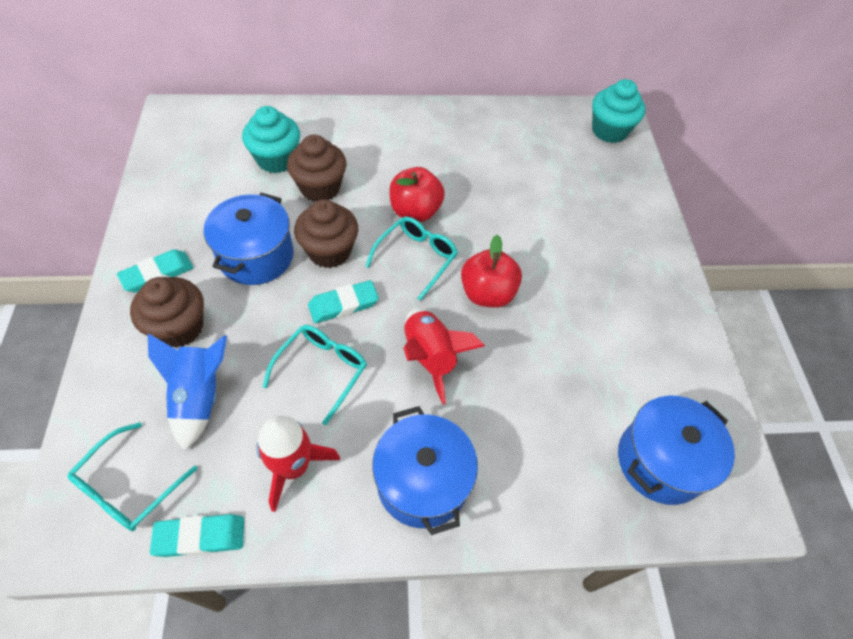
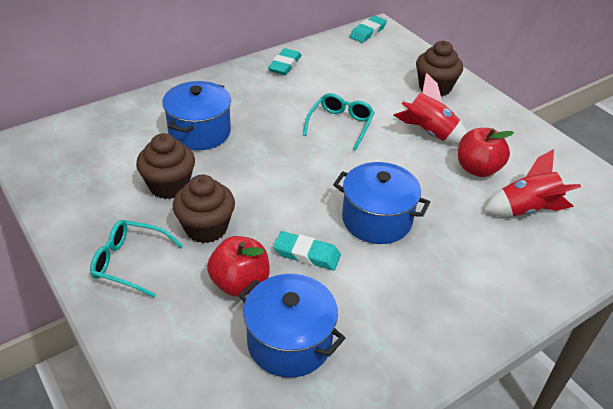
blue rocket: 1 -> 0
turquoise cupcake: 2 -> 0
turquoise glasses: 3 -> 2

